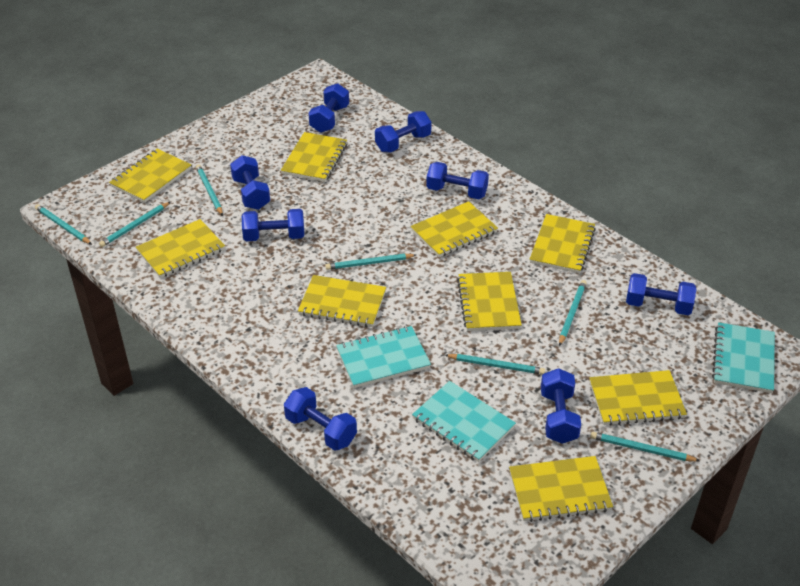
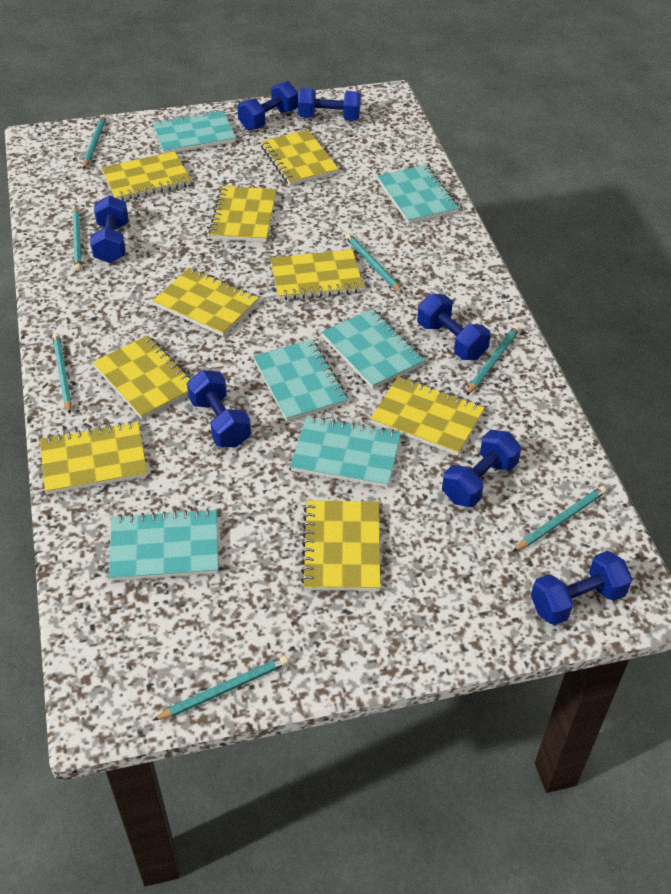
blue dumbbell: 8 -> 7
turquoise notebook: 3 -> 6

